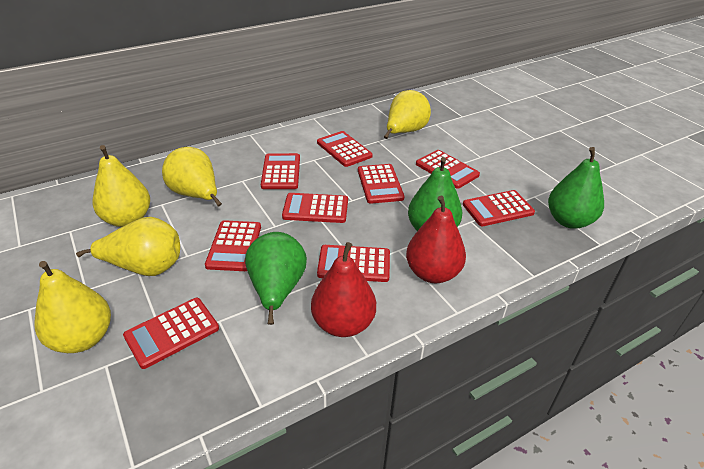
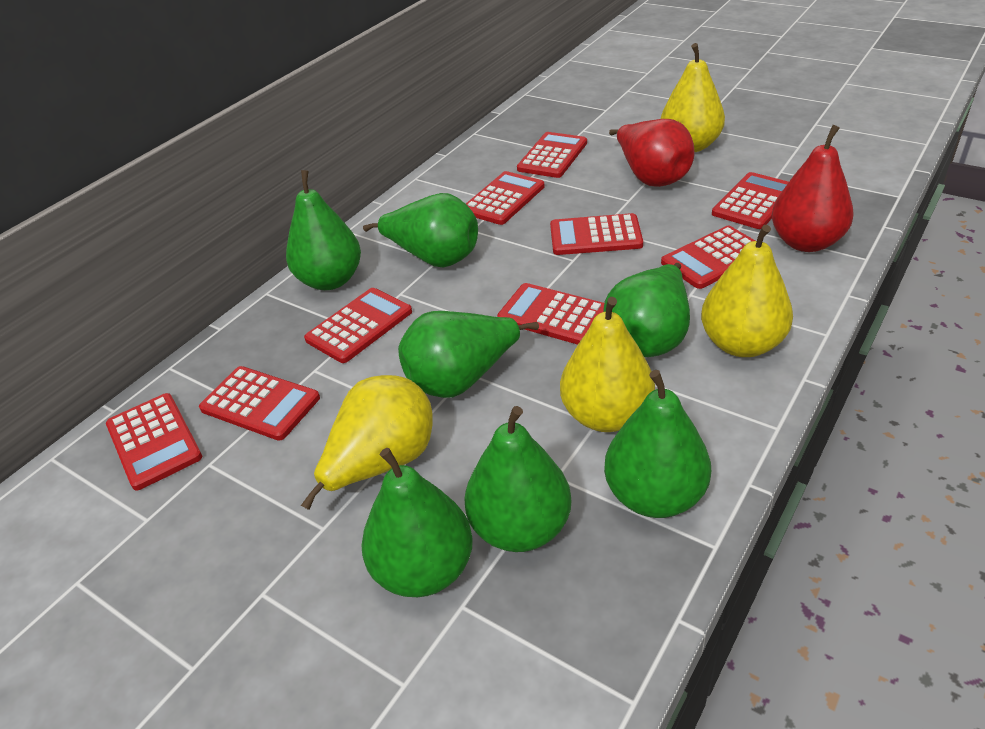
green pear: 3 -> 7
yellow pear: 5 -> 4

